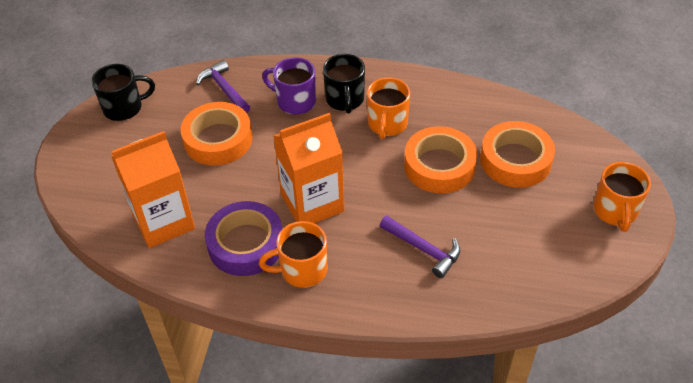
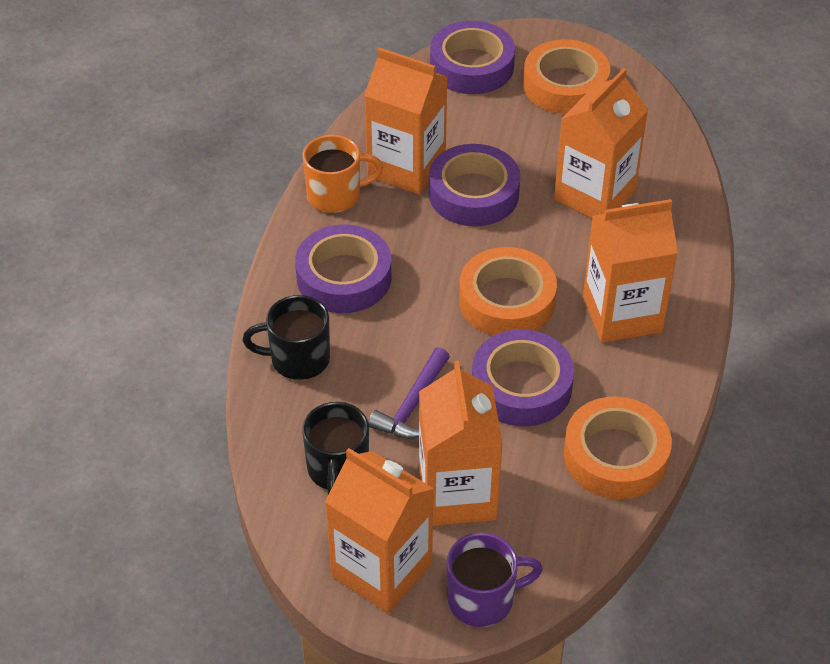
orange carton: 2 -> 5
orange mug: 3 -> 1
purple hammer: 2 -> 1
purple tape: 1 -> 4

